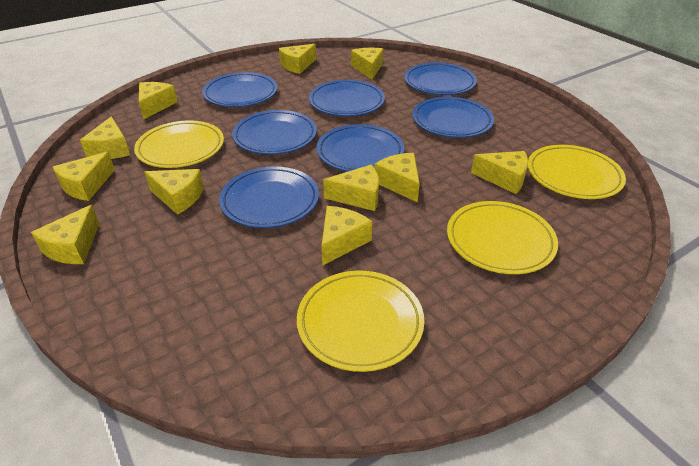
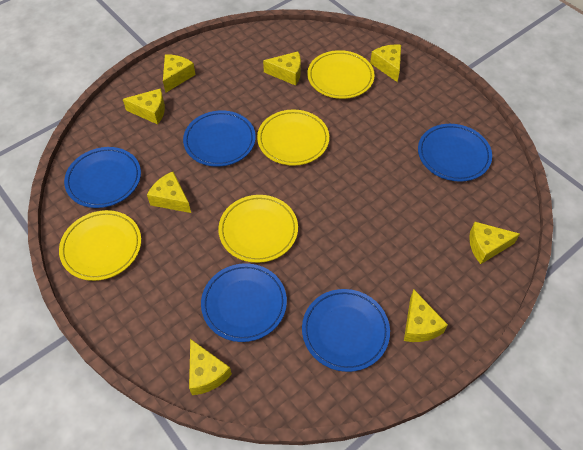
blue plate: 7 -> 5
yellow cheese: 11 -> 8

